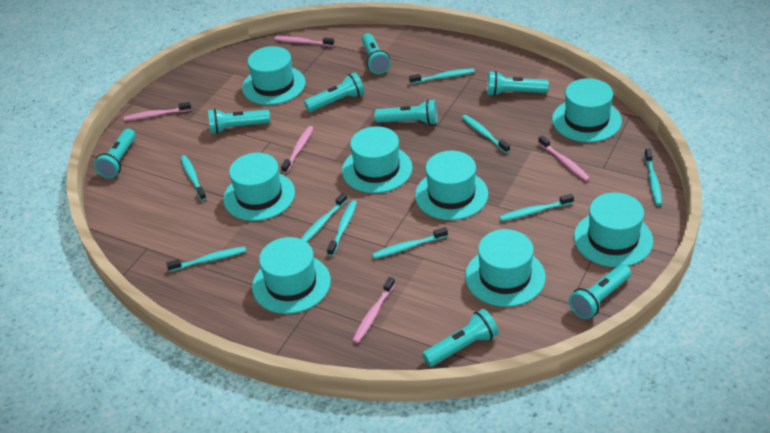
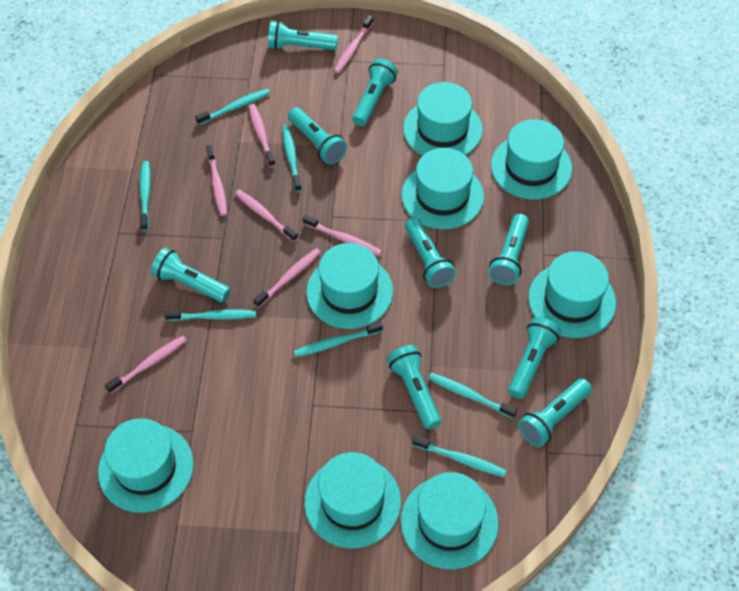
pink toothbrush: 5 -> 7
turquoise flashlight: 8 -> 9
turquoise toothbrush: 9 -> 7

